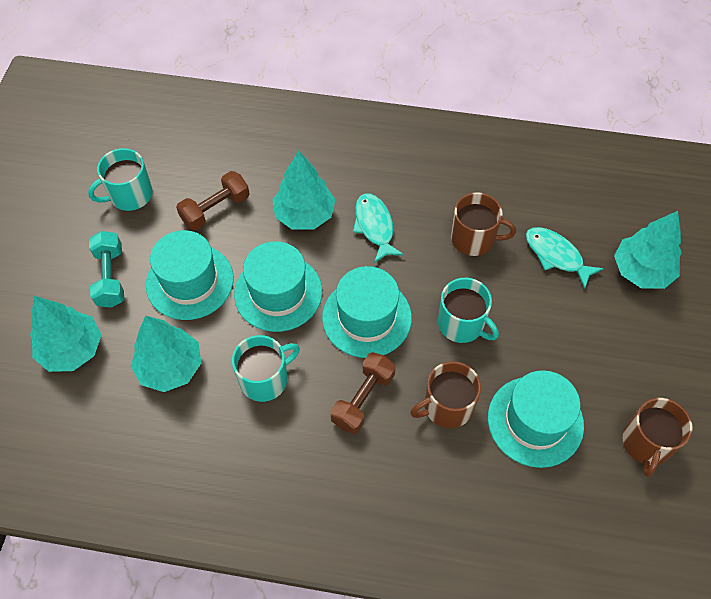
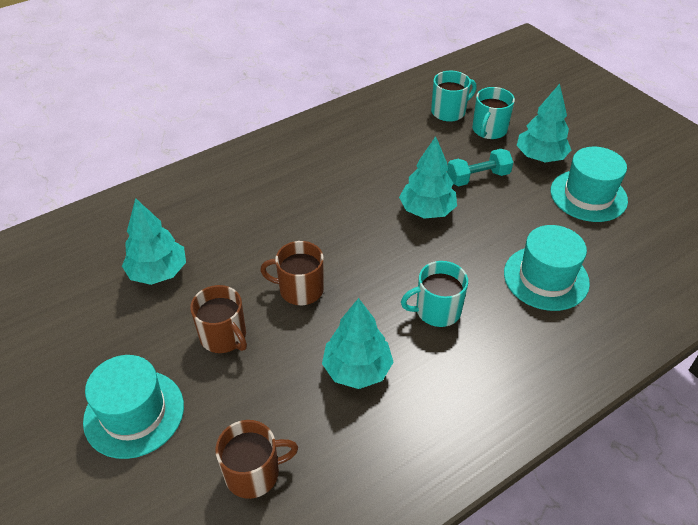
brown dumbbell: 2 -> 0
turquoise fish: 2 -> 0
turquoise hat: 4 -> 3

